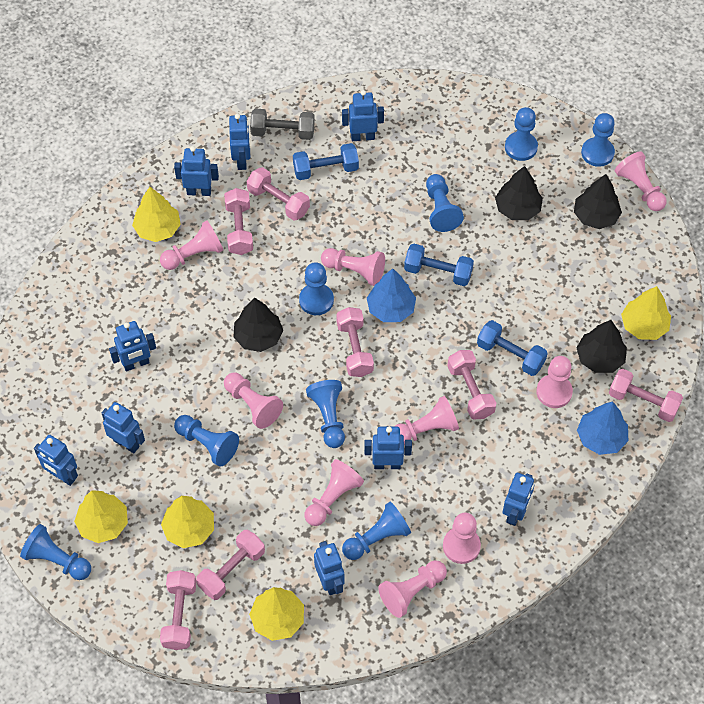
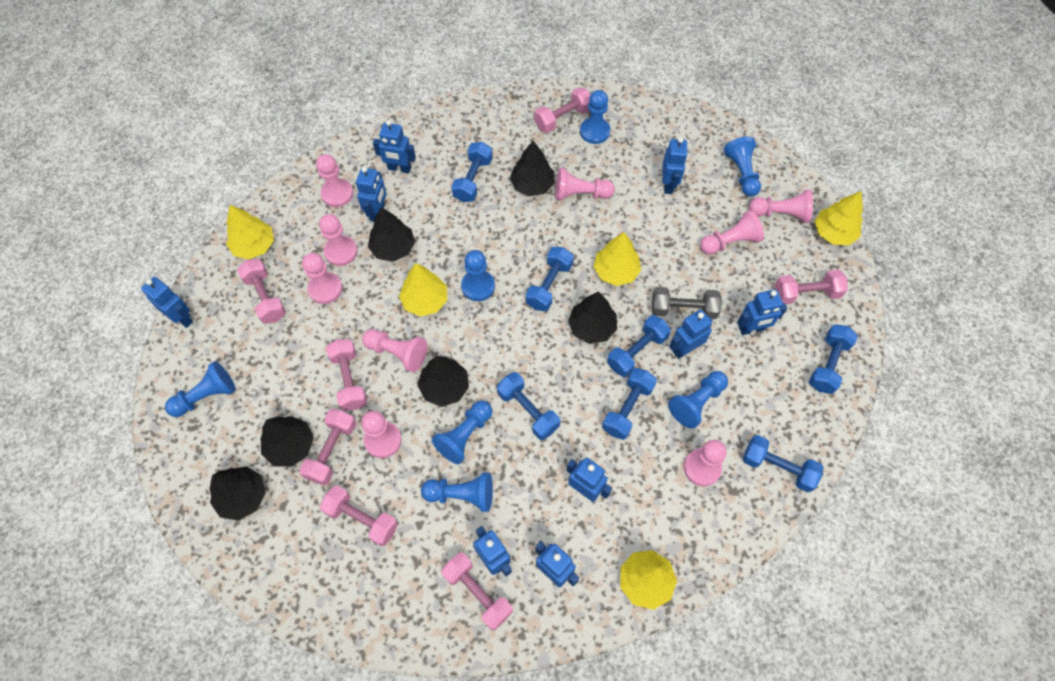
black tree: 4 -> 6
blue dumbbell: 3 -> 7
blue pawn: 8 -> 7
blue tree: 2 -> 0

